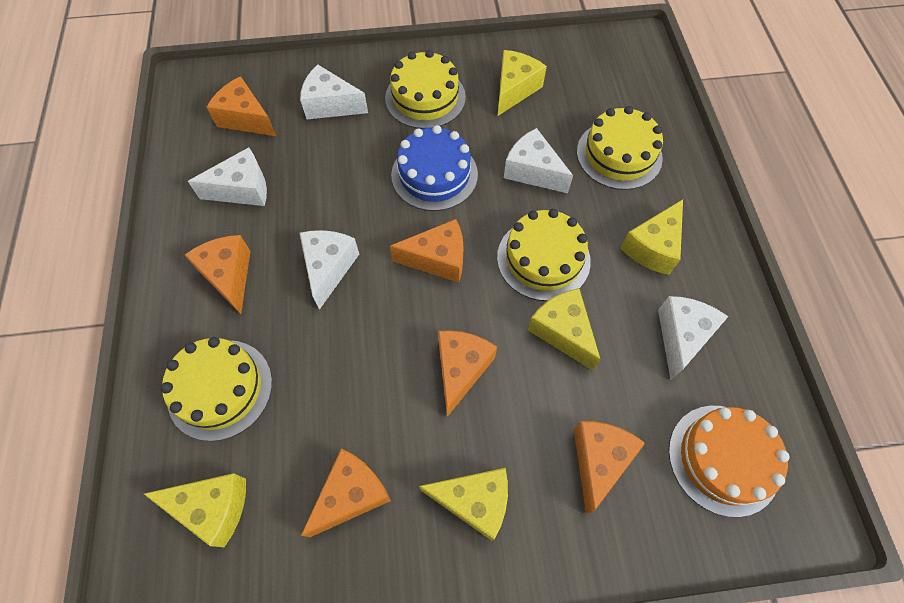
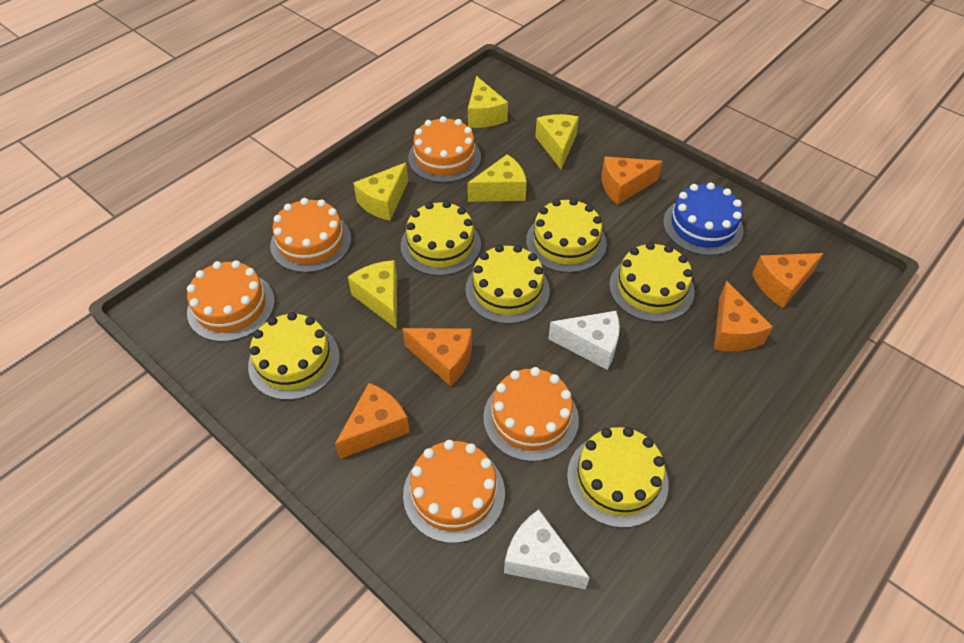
orange cake: 1 -> 5
orange cheese: 6 -> 5
white cheese: 5 -> 2
yellow cake: 4 -> 6

